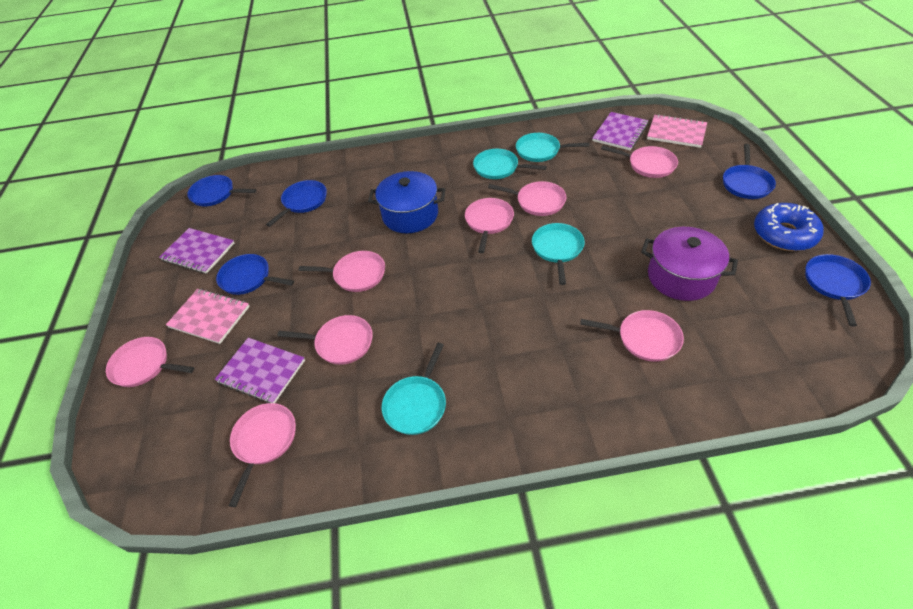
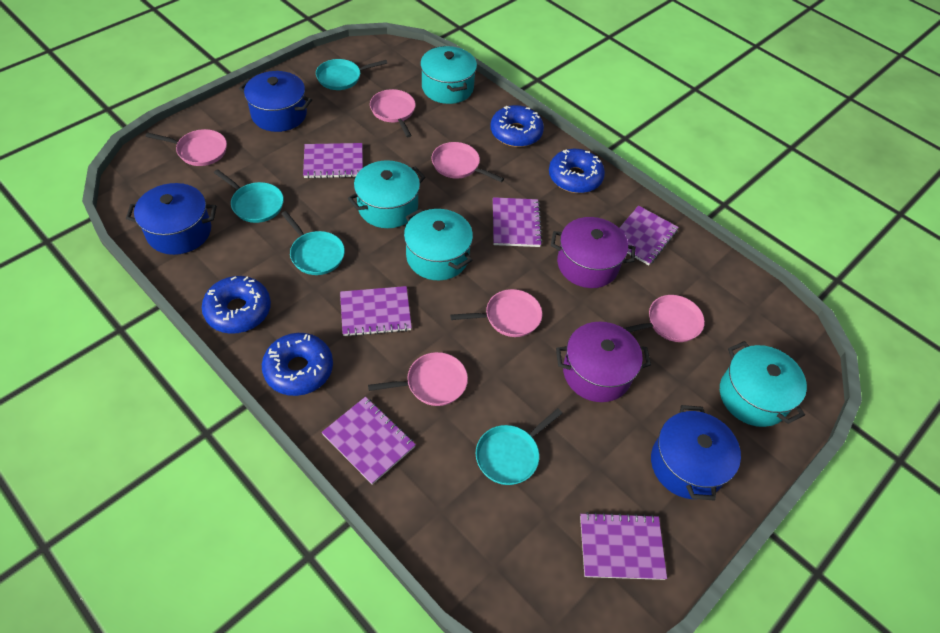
blue donut: 1 -> 4
blue pan: 5 -> 0
blue pot: 1 -> 3
pink notebook: 2 -> 0
pink pan: 8 -> 6
purple notebook: 3 -> 6
purple pot: 1 -> 2
turquoise pot: 0 -> 4

